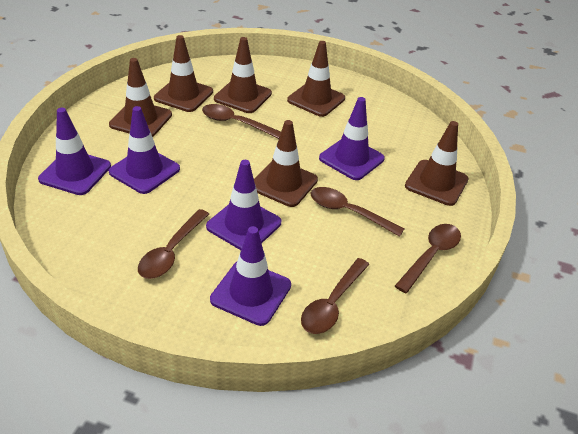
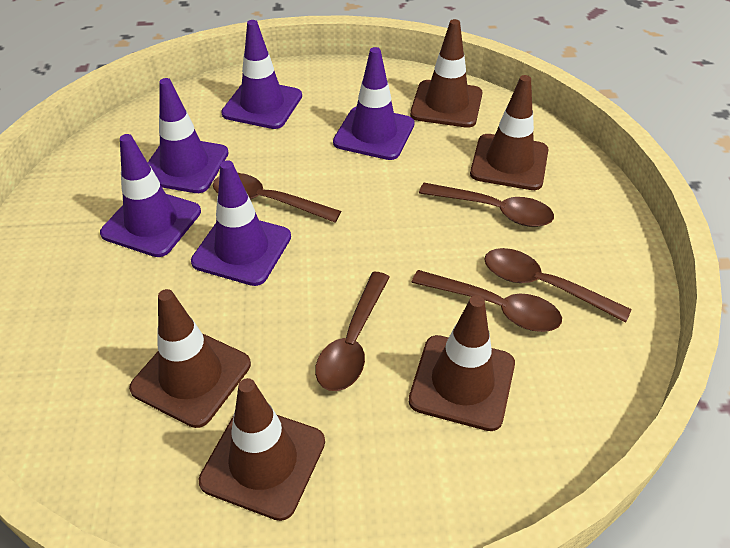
brown traffic cone: 6 -> 5

